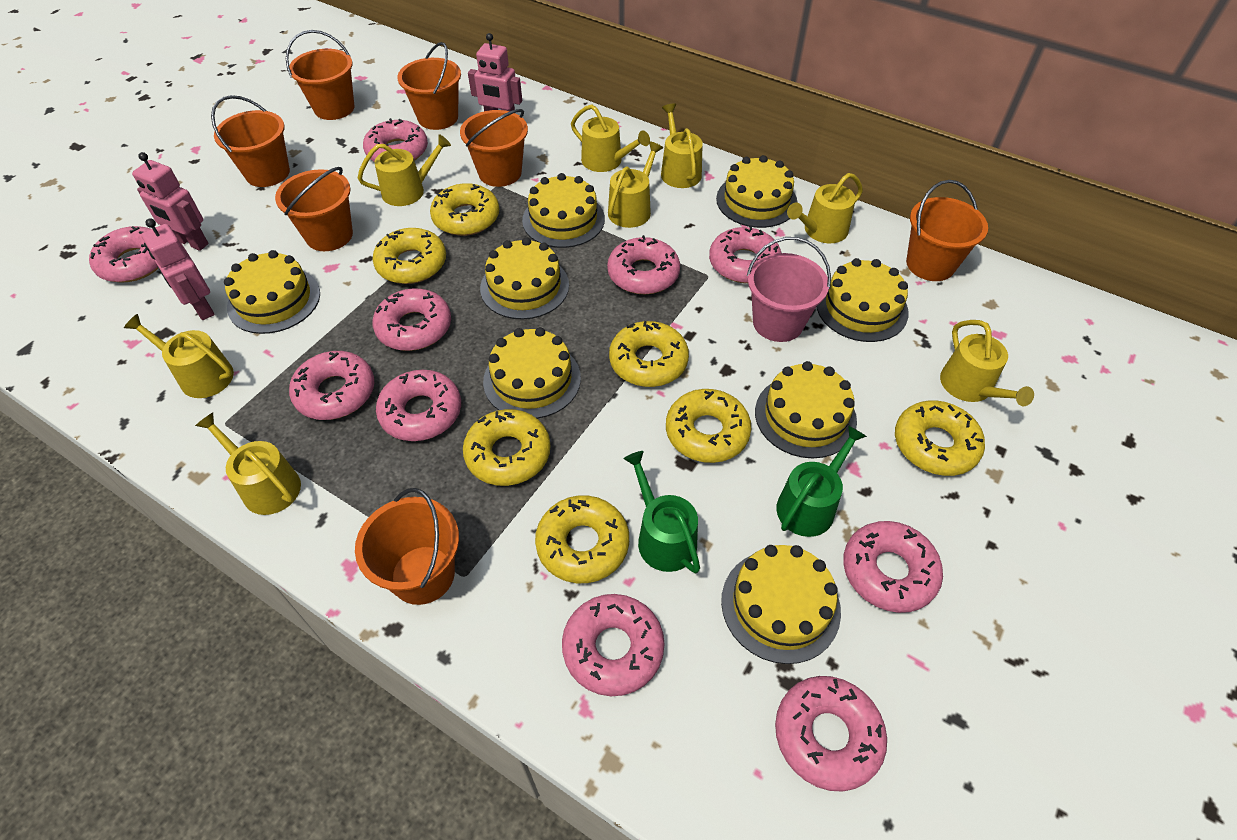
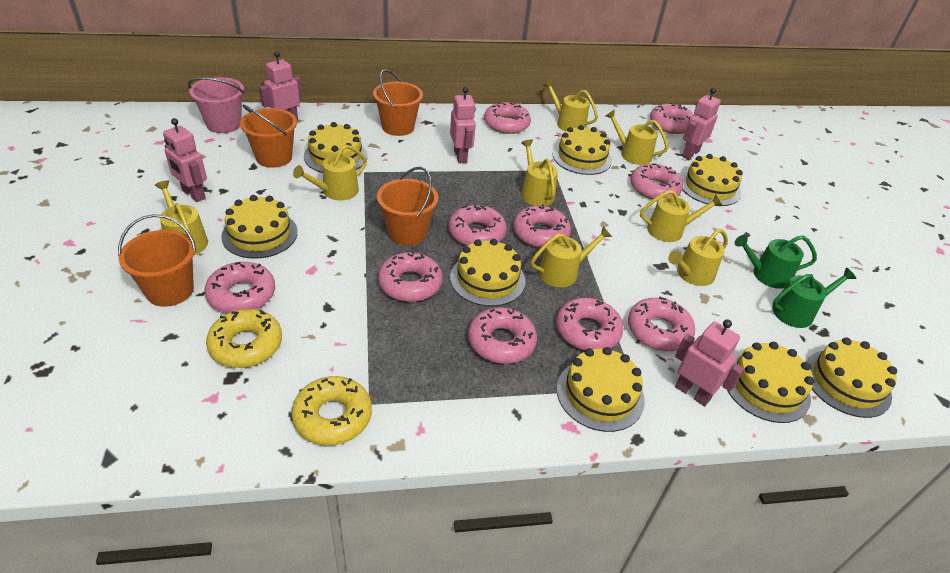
orange bucket: 7 -> 4
pink robot: 3 -> 5
yellow donut: 7 -> 2

